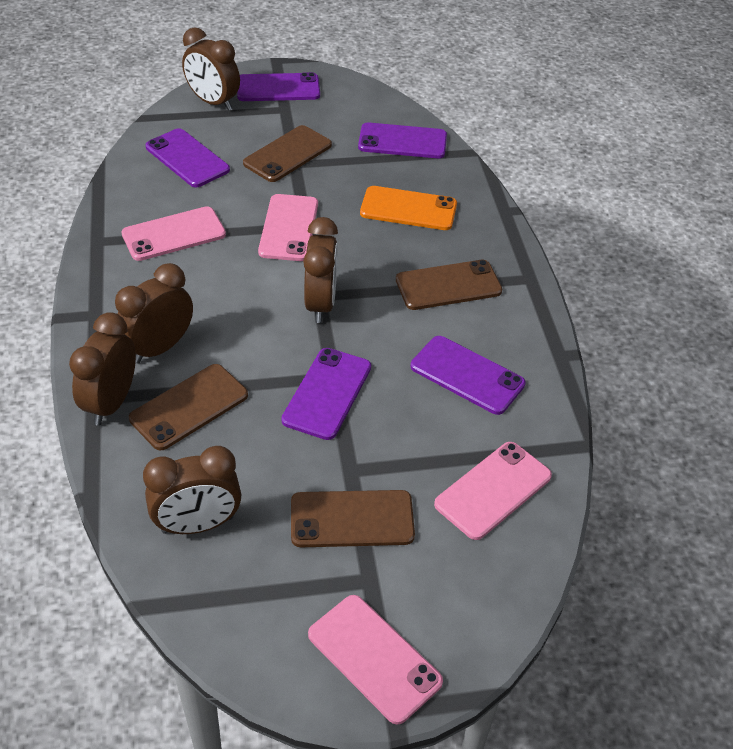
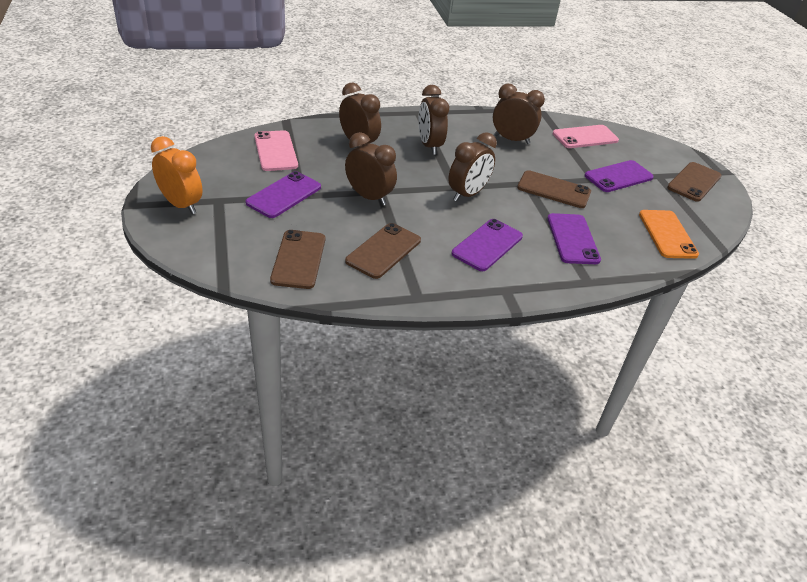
orange clock: 0 -> 1
pink phone: 4 -> 2
purple phone: 5 -> 4

